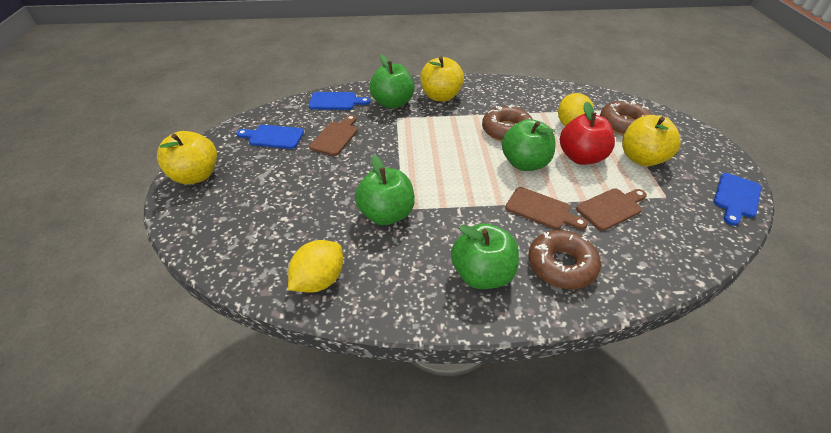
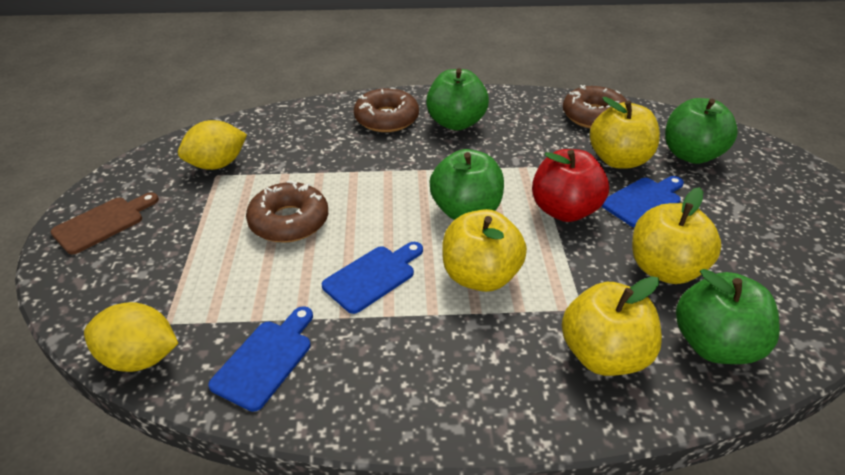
brown cutting board: 3 -> 1
yellow apple: 3 -> 4

